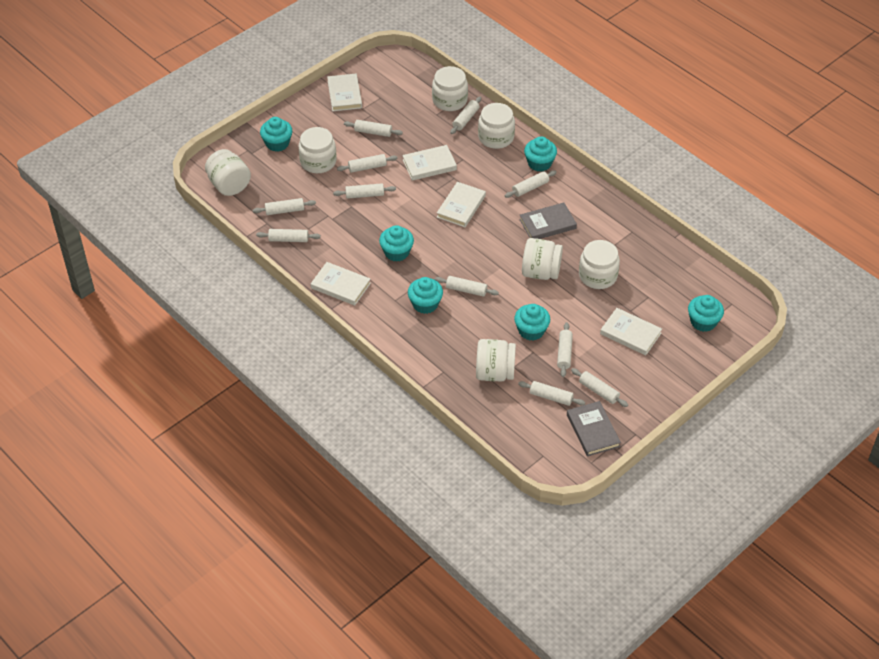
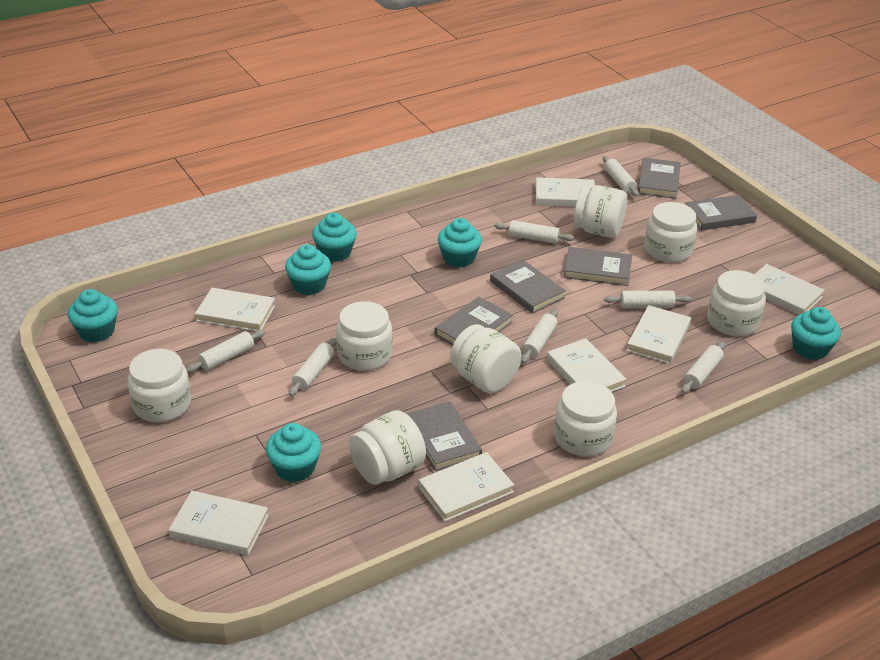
grey book: 2 -> 6
white book: 5 -> 7
white jar: 7 -> 8
white rolling pin: 11 -> 7

